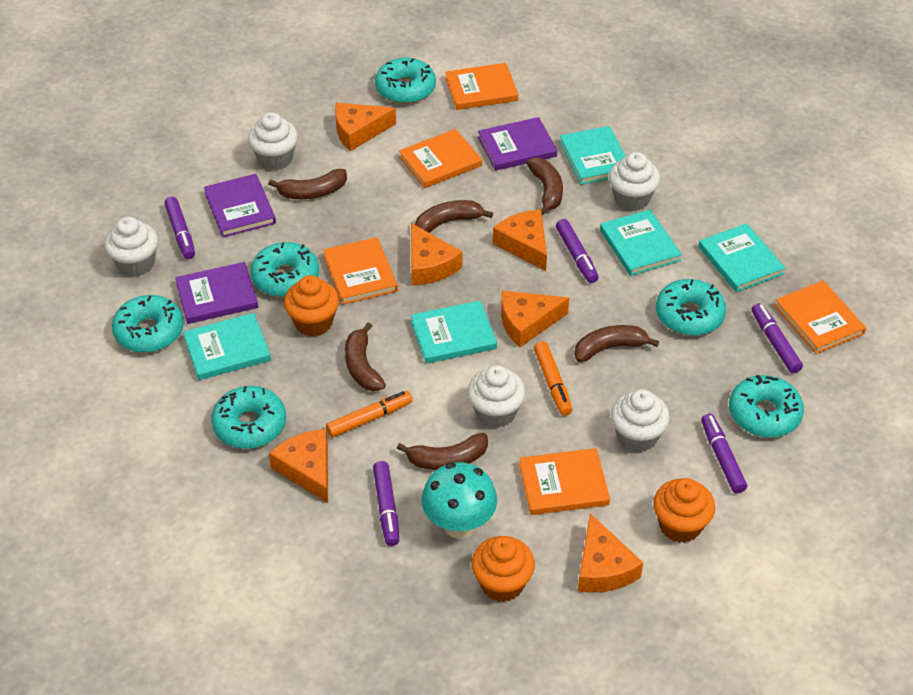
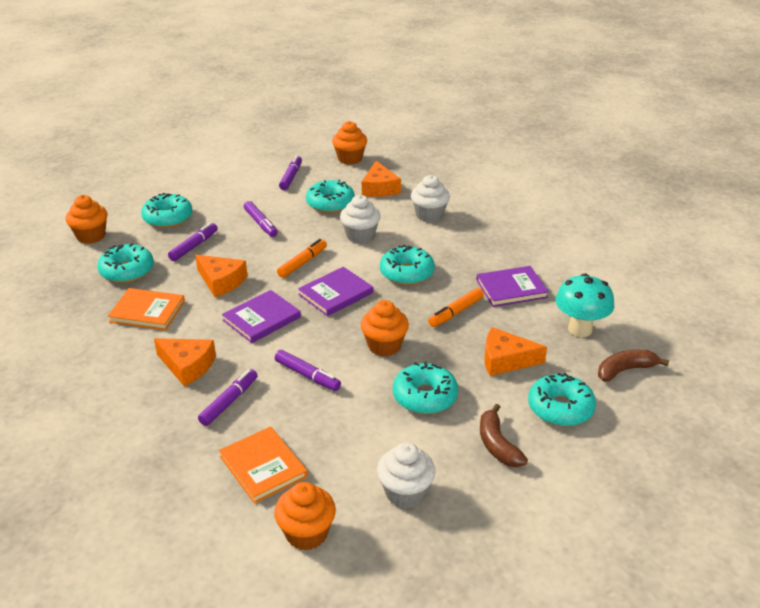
brown banana: 6 -> 2
orange book: 5 -> 2
orange cheese: 6 -> 4
orange cupcake: 3 -> 4
turquoise book: 5 -> 0
white cupcake: 5 -> 3

